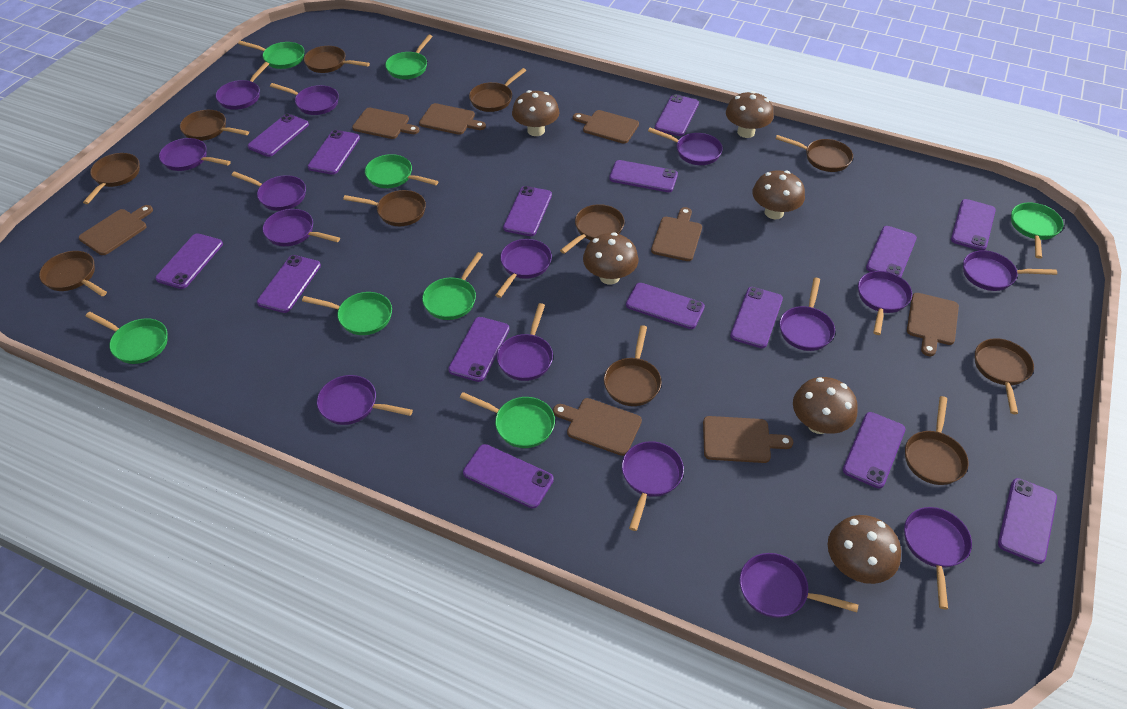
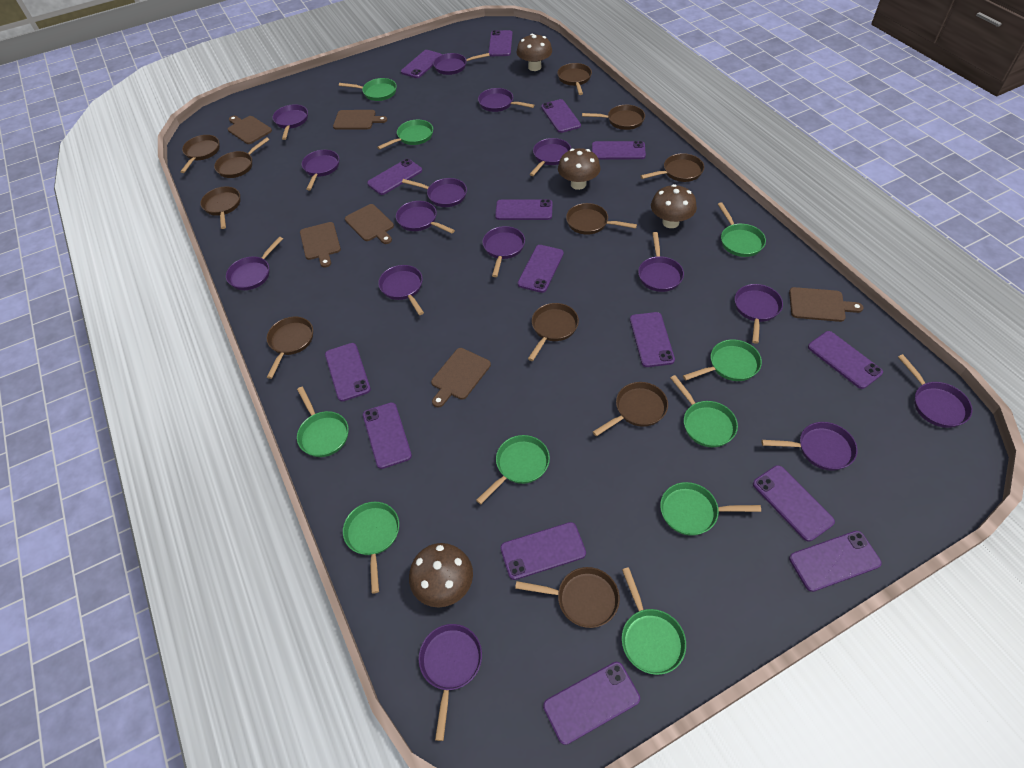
brown cutting board: 8 -> 6
brown mushroom: 6 -> 4
green pan: 8 -> 10

